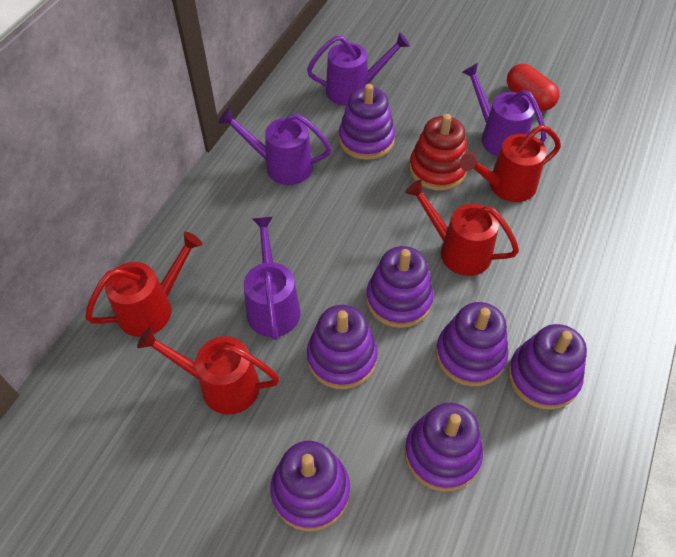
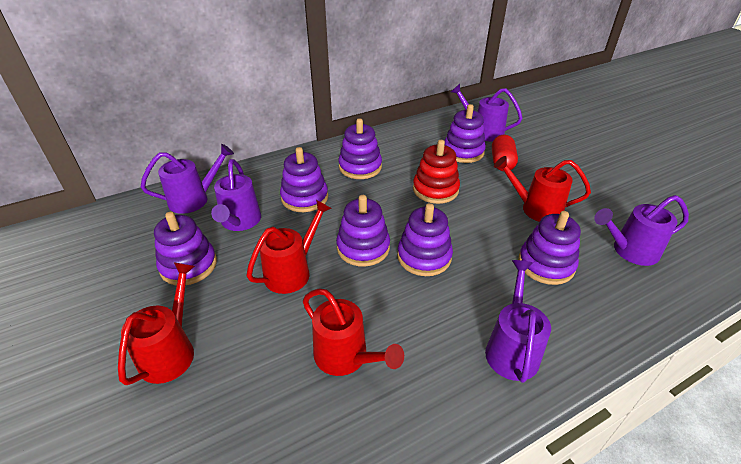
purple watering can: 4 -> 5

